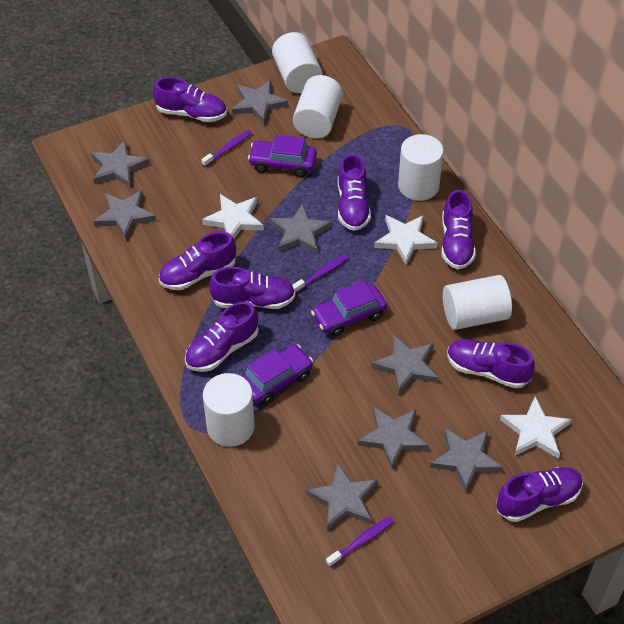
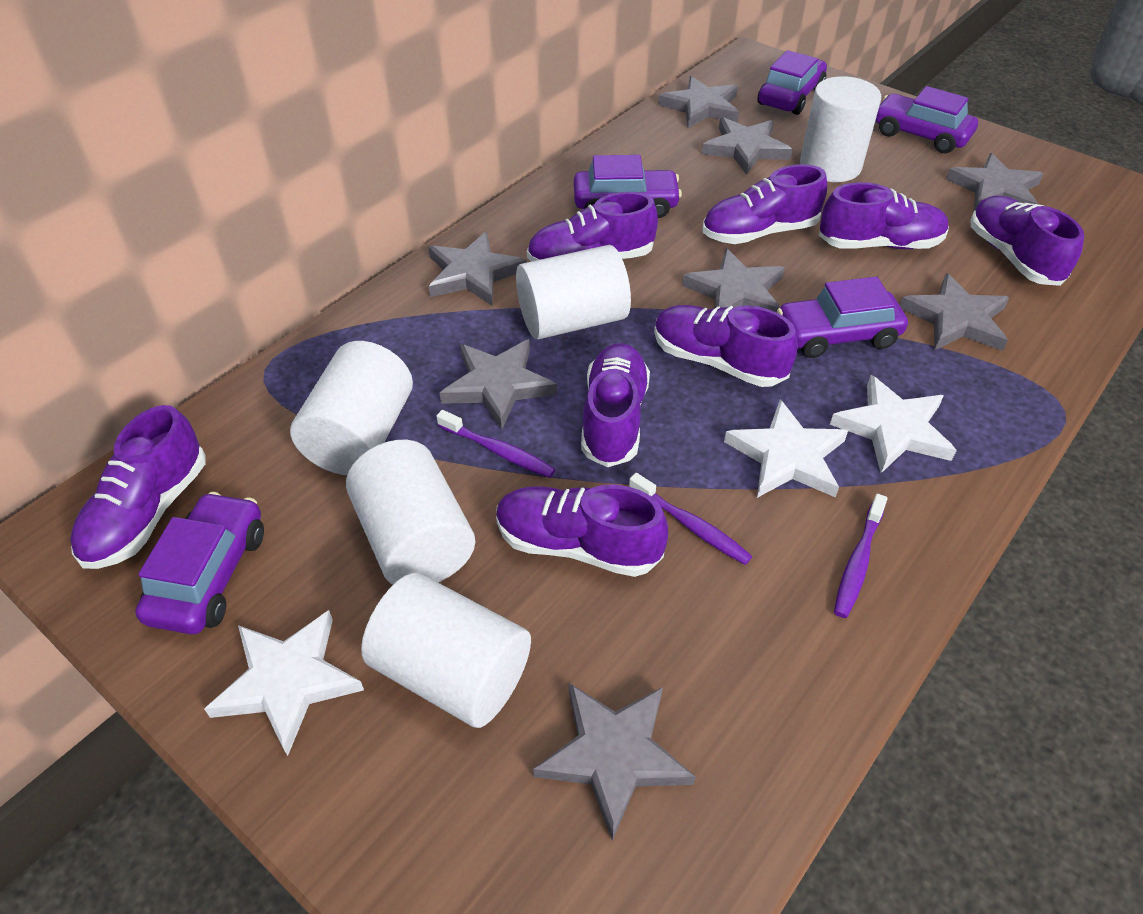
purple car: 3 -> 5

